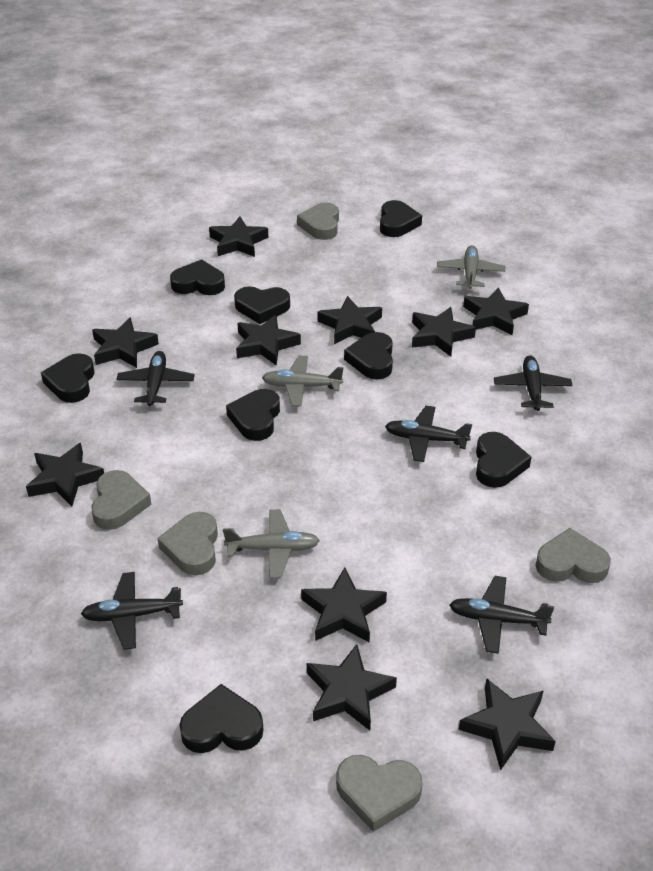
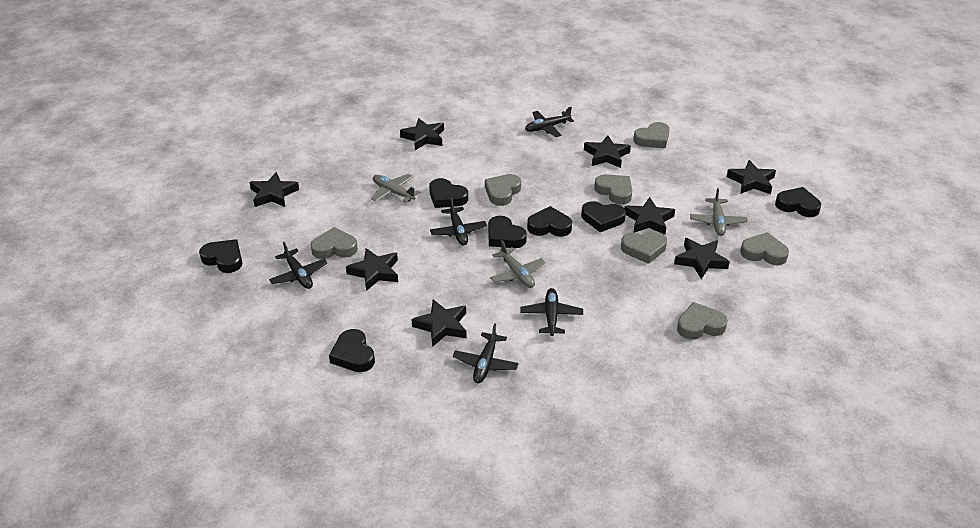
black heart: 8 -> 7
black star: 10 -> 8
grey heart: 5 -> 7

